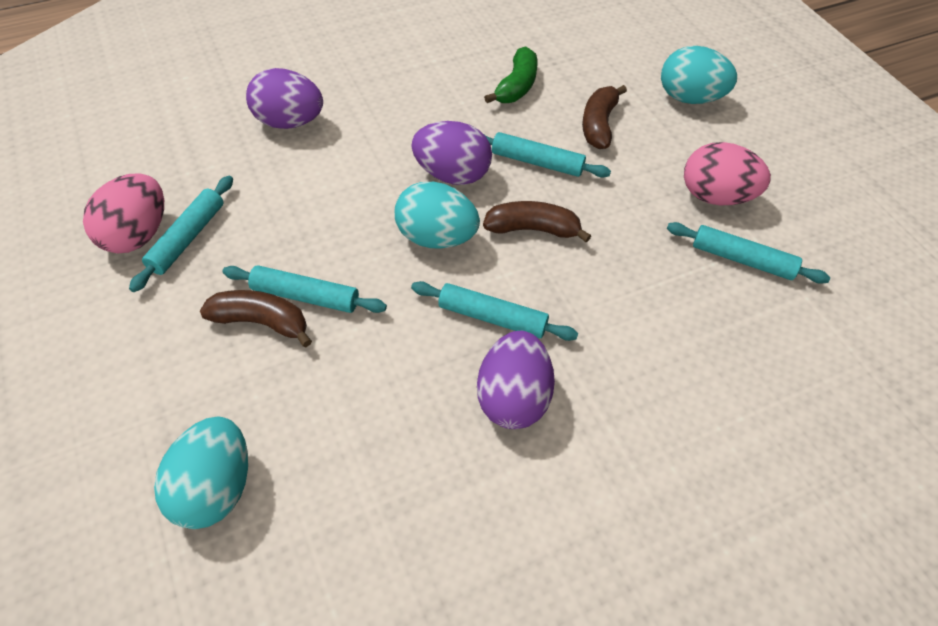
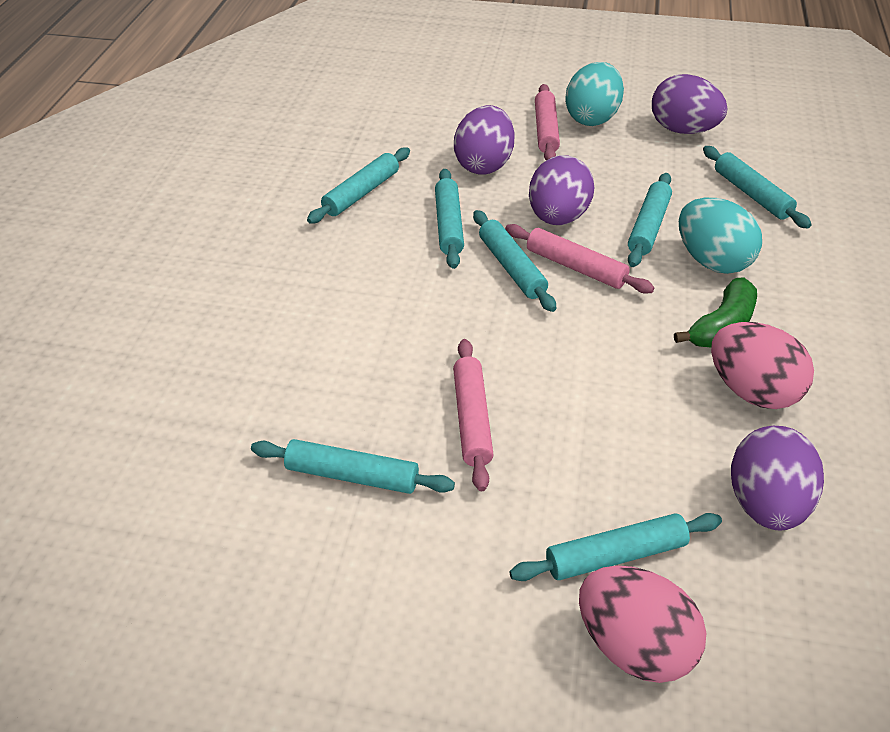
brown banana: 3 -> 0
pink rolling pin: 0 -> 3
purple egg: 3 -> 4
turquoise egg: 3 -> 2
turquoise rolling pin: 5 -> 7

